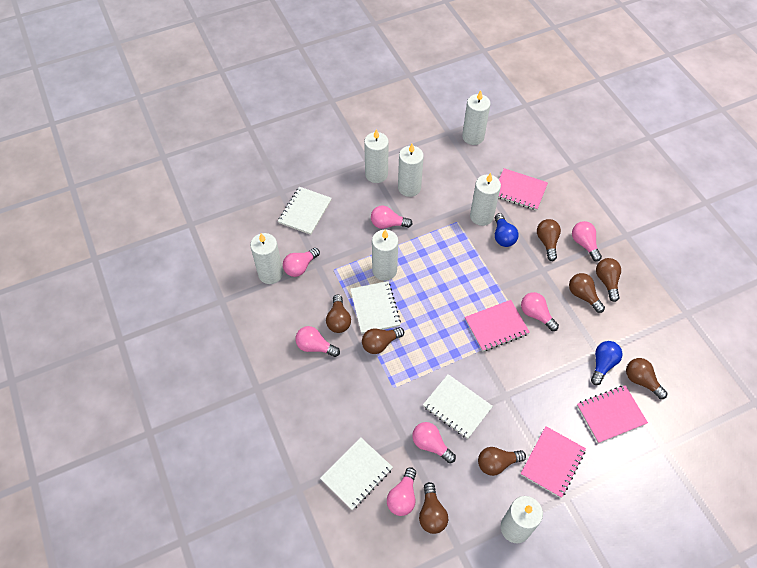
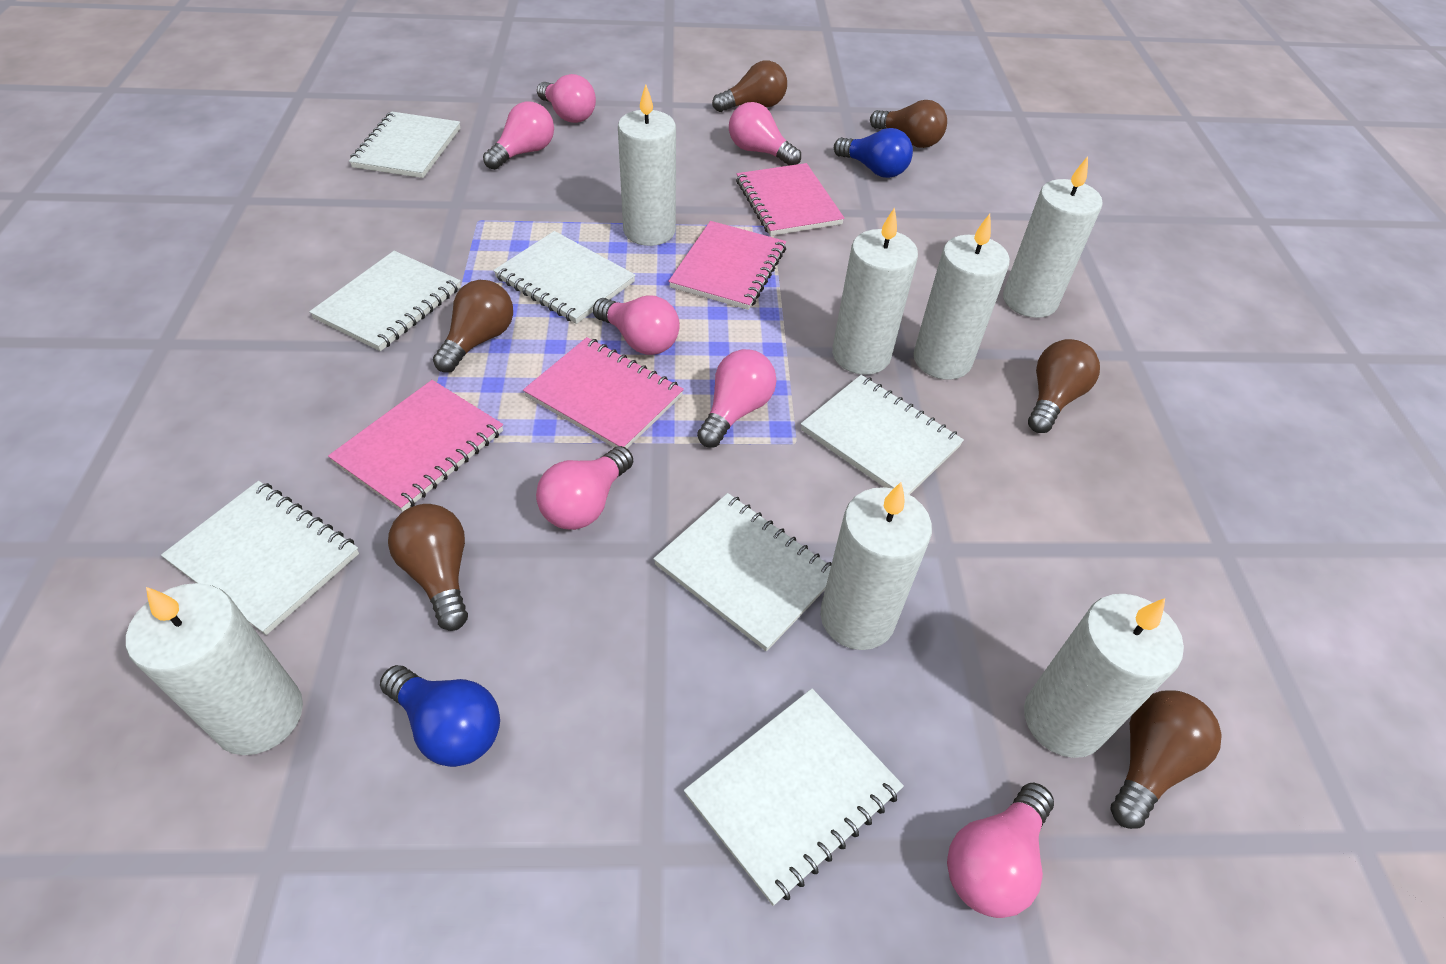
brown light bulb: 8 -> 6
white notebook: 4 -> 7

